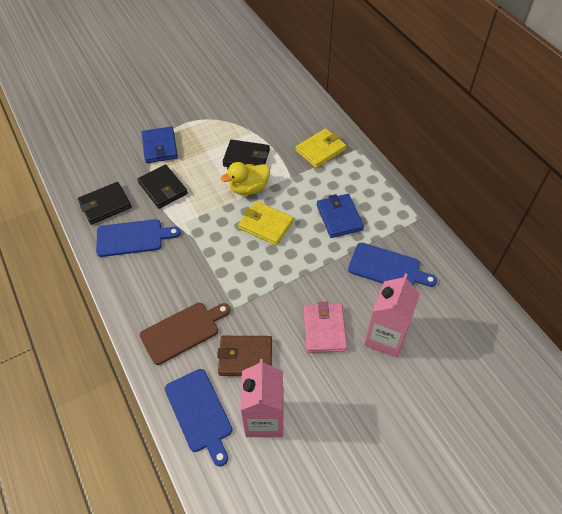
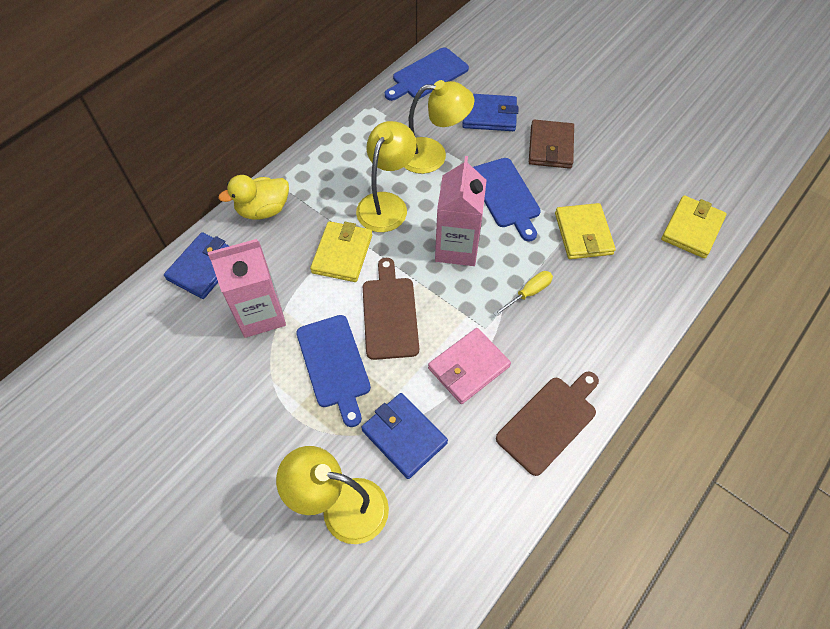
black wallet: 3 -> 0
blue wallet: 2 -> 3
brown cutting board: 1 -> 2
yellow lamp: 0 -> 3
yellow screwdriver: 0 -> 1
yellow wallet: 2 -> 3

